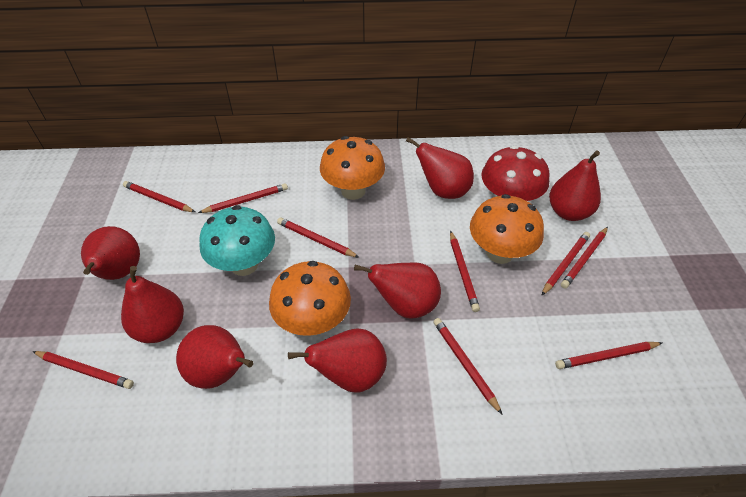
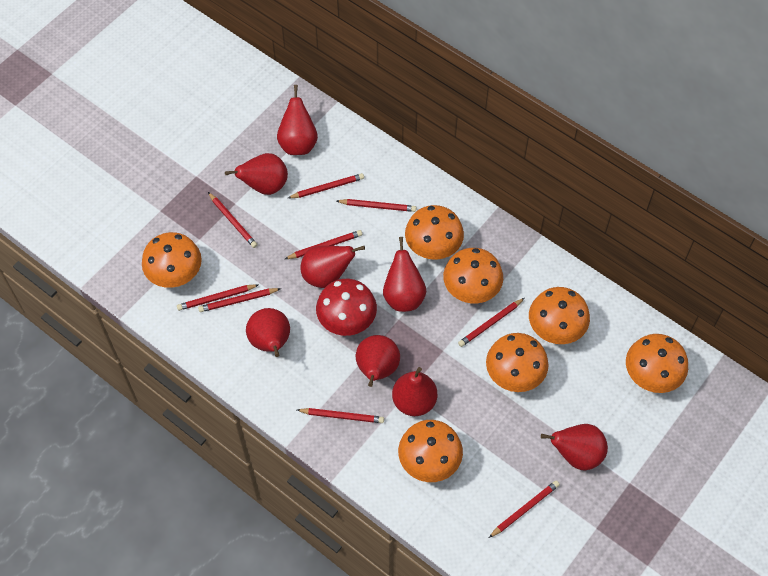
orange mushroom: 3 -> 7
red pear: 7 -> 8
turquoise mushroom: 1 -> 0

